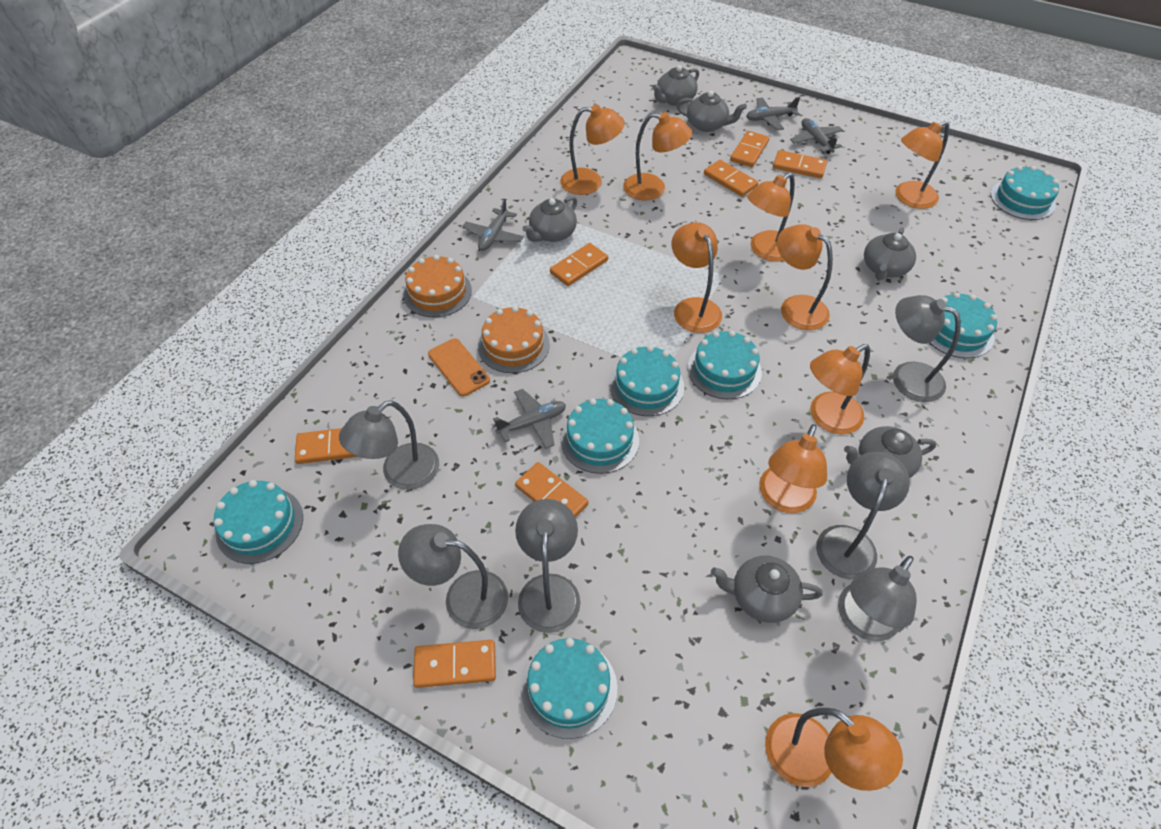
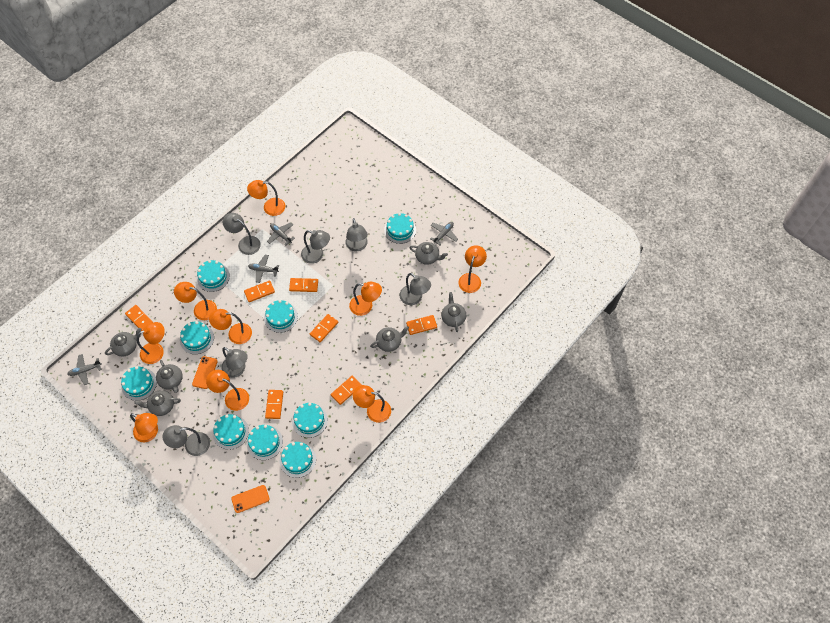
orange cake: 2 -> 0
orange phone: 1 -> 2
turquoise cake: 7 -> 9

